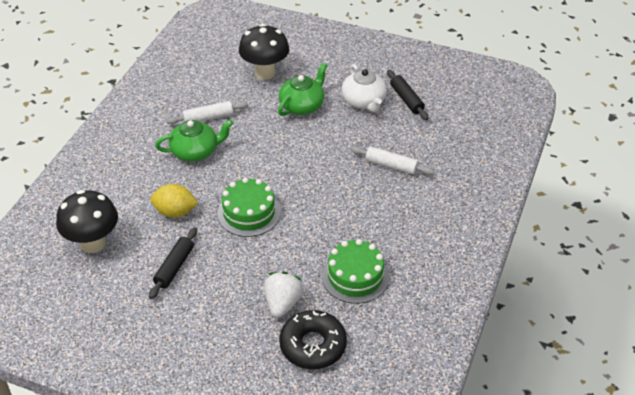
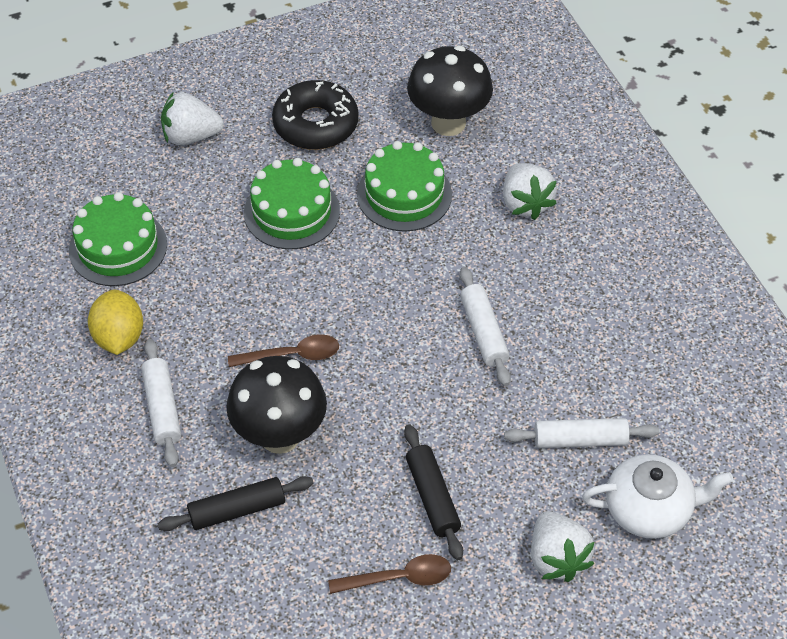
brown spoon: 0 -> 2
green cake: 2 -> 3
green teapot: 2 -> 0
white rolling pin: 2 -> 3
white strawberry: 1 -> 3

